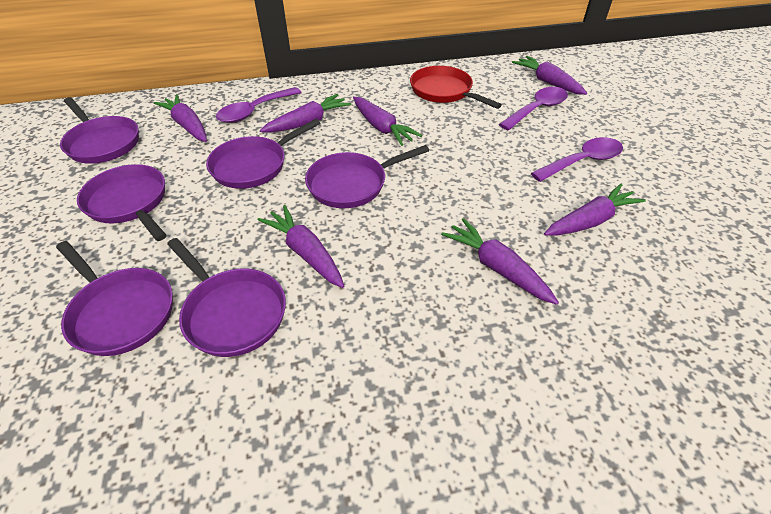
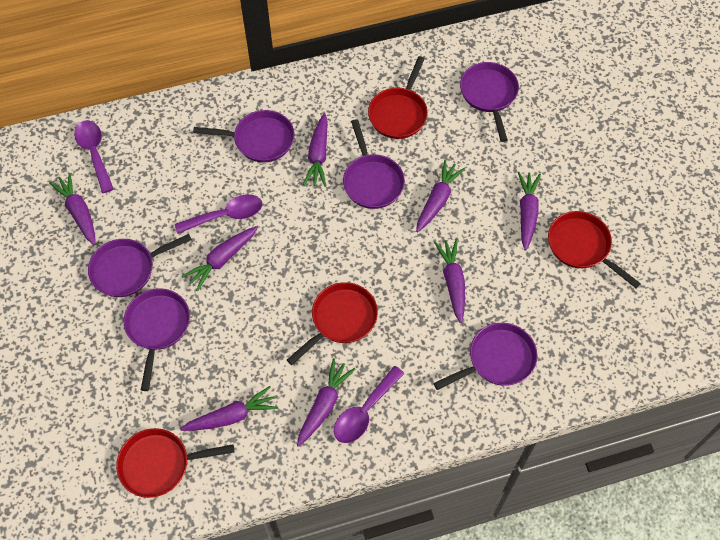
purple carrot: 7 -> 8
red pan: 1 -> 4

